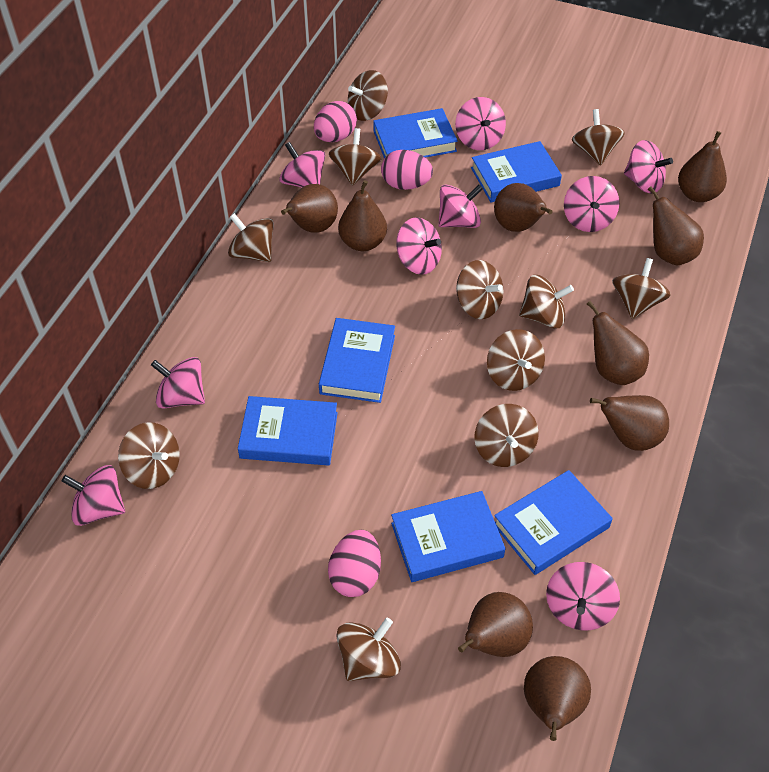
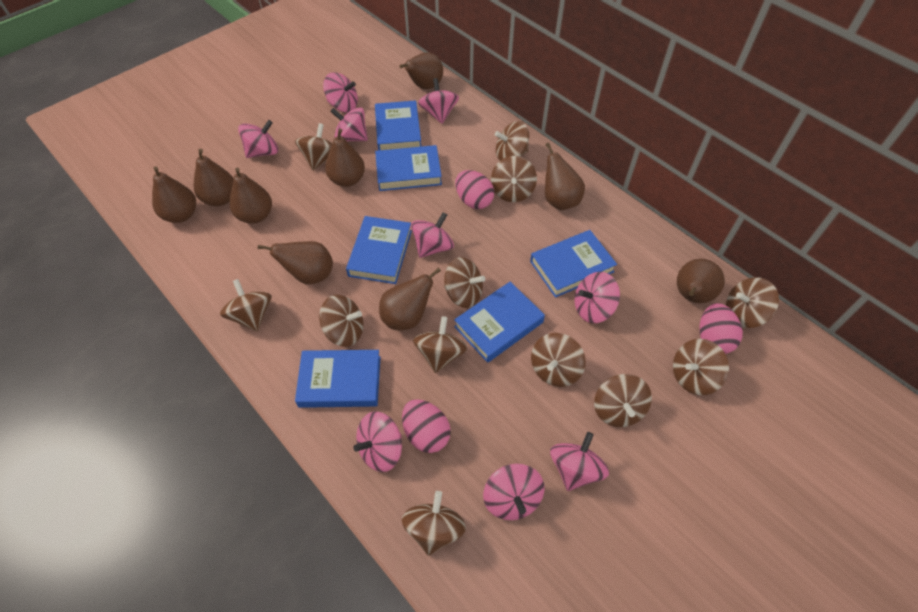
brown spinning top: 11 -> 12

